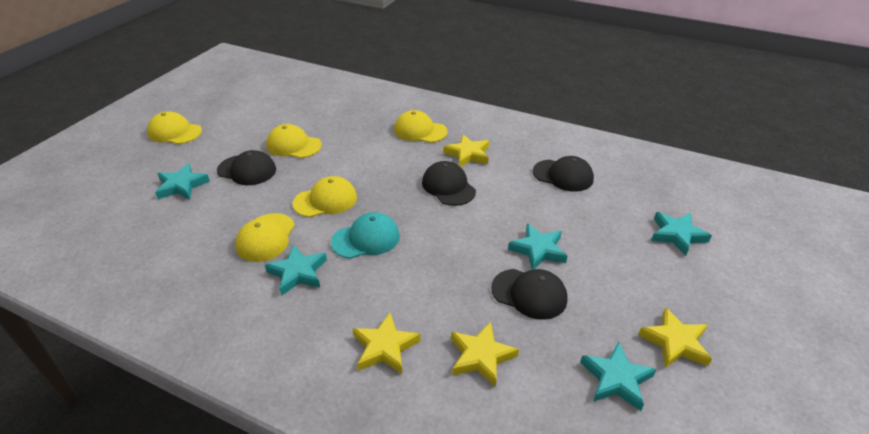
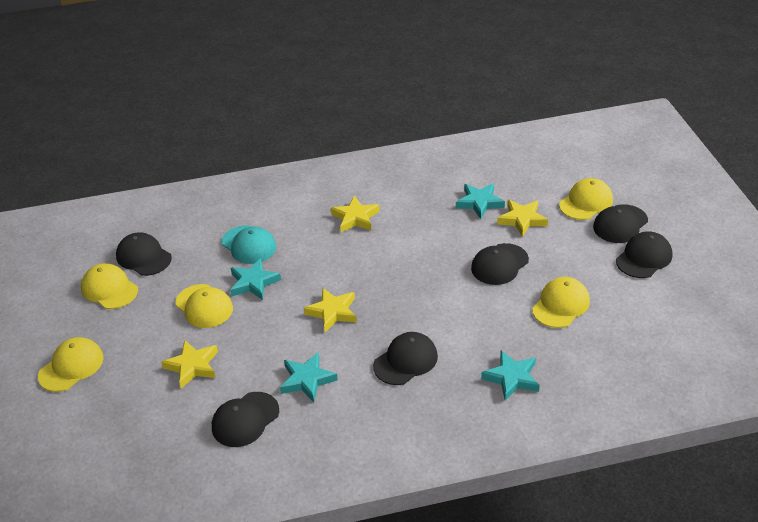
black cap: 4 -> 6
turquoise star: 5 -> 4

